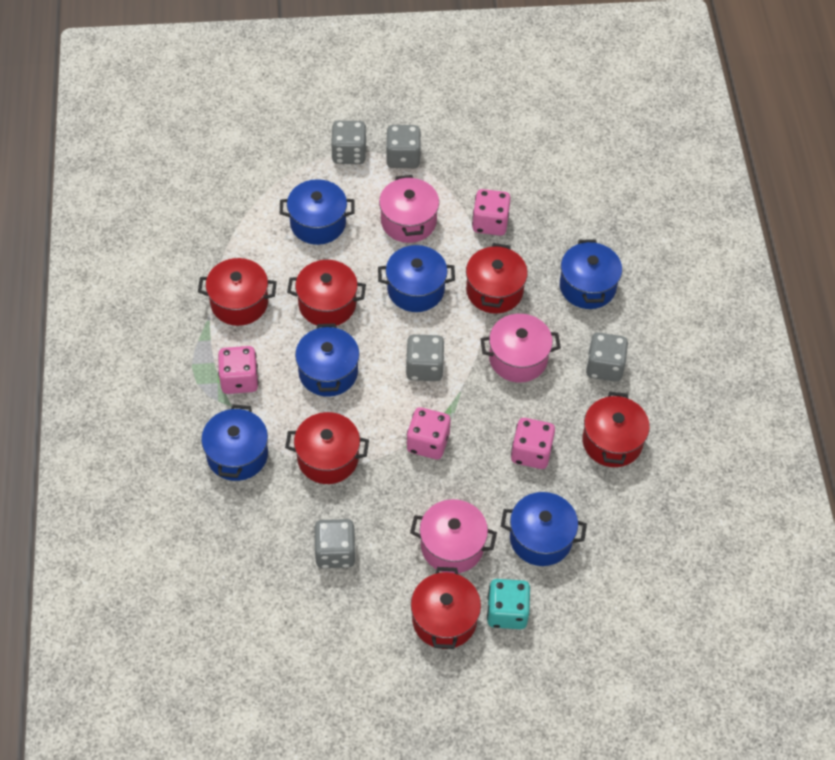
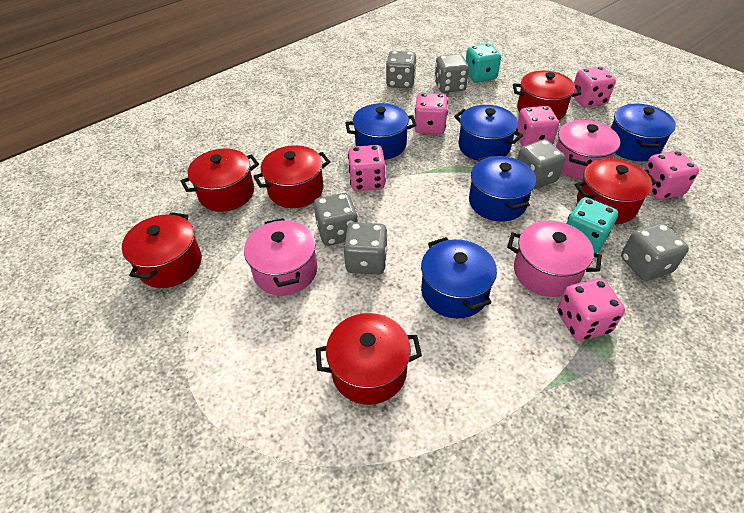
blue pot: 6 -> 5
grey dice: 5 -> 6
pink dice: 4 -> 6
turquoise dice: 1 -> 2

